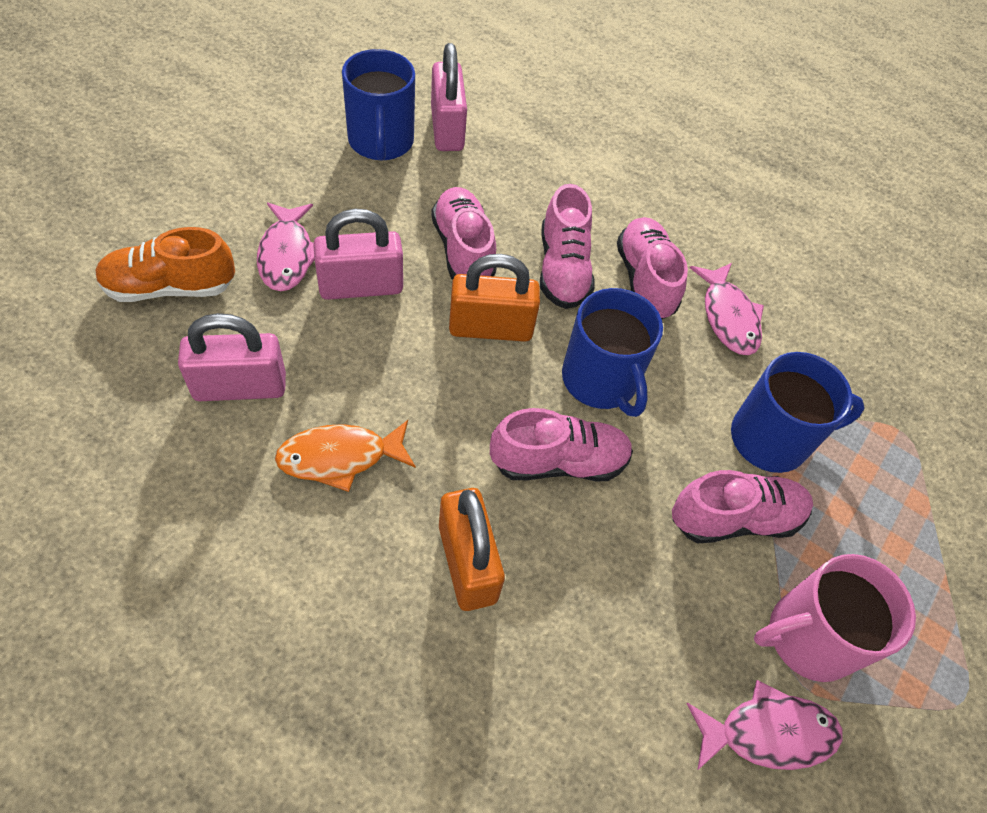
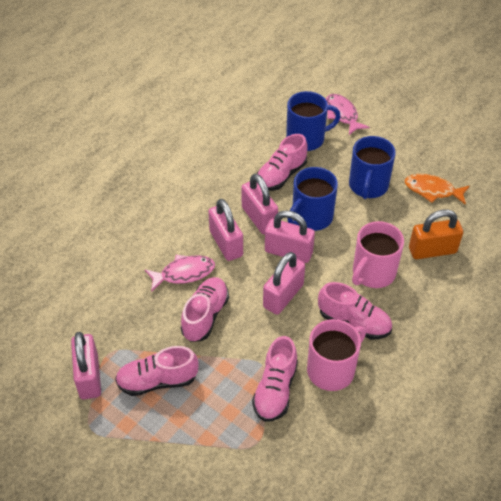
orange padlock: 2 -> 1
orange shoe: 1 -> 0
pink fish: 3 -> 2
pink mug: 1 -> 2
pink padlock: 3 -> 5

